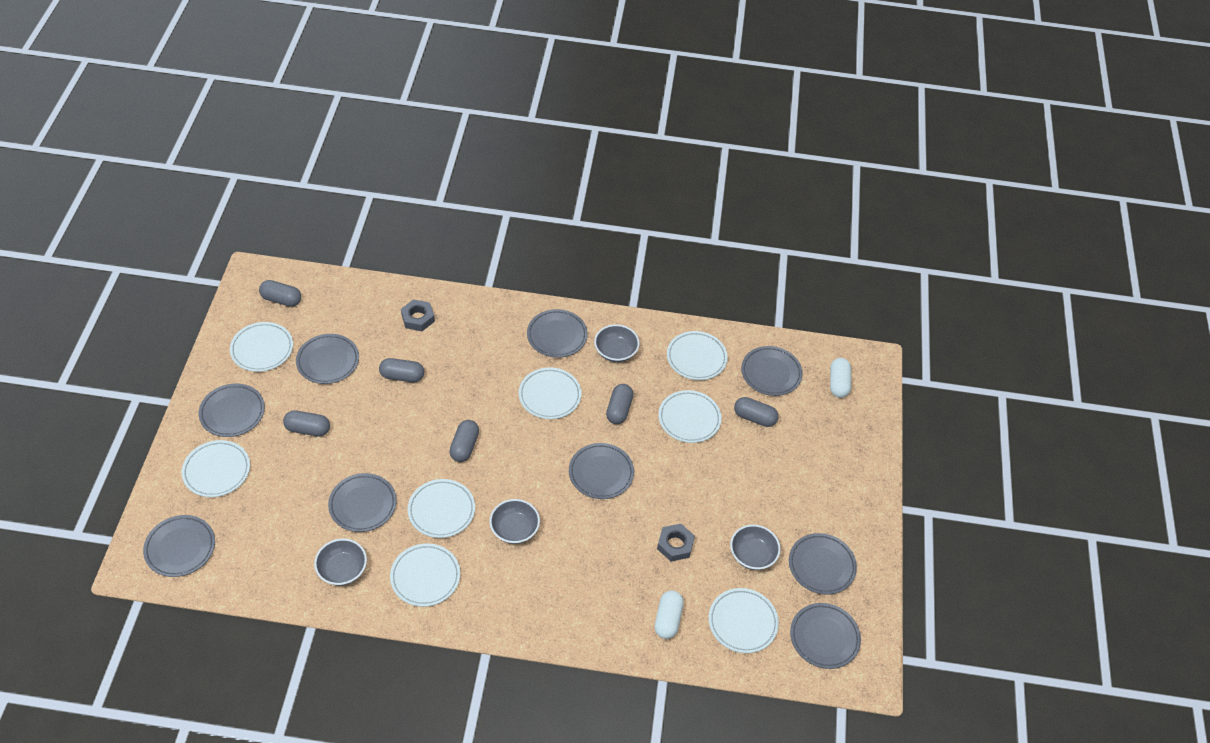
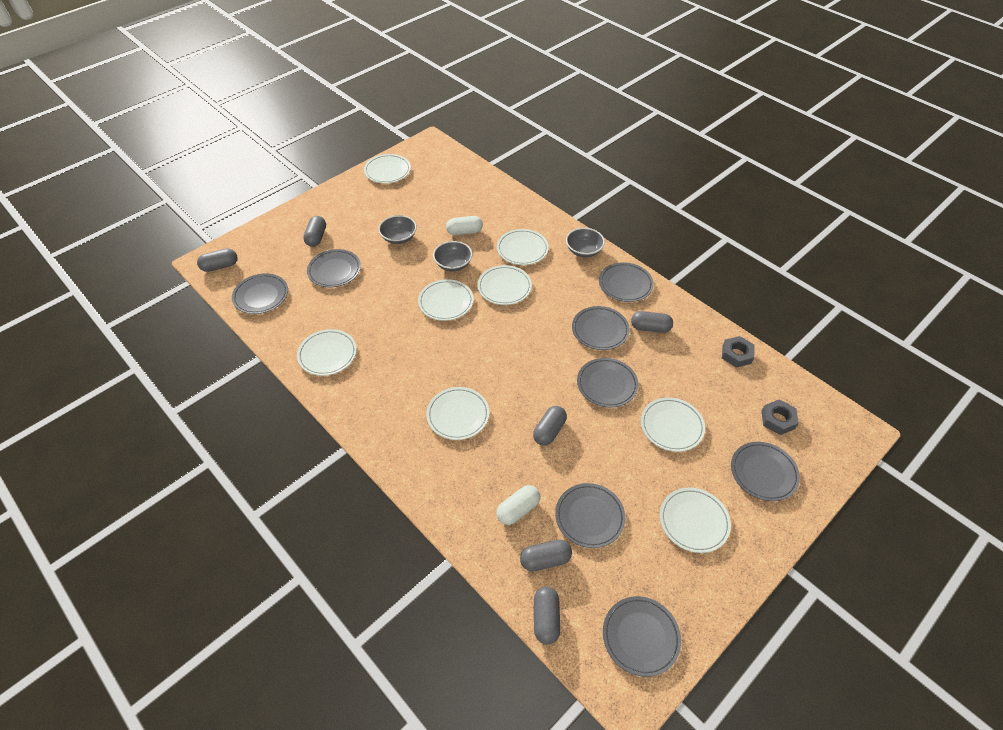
grey bowl: 4 -> 3
grey plate: 9 -> 8

